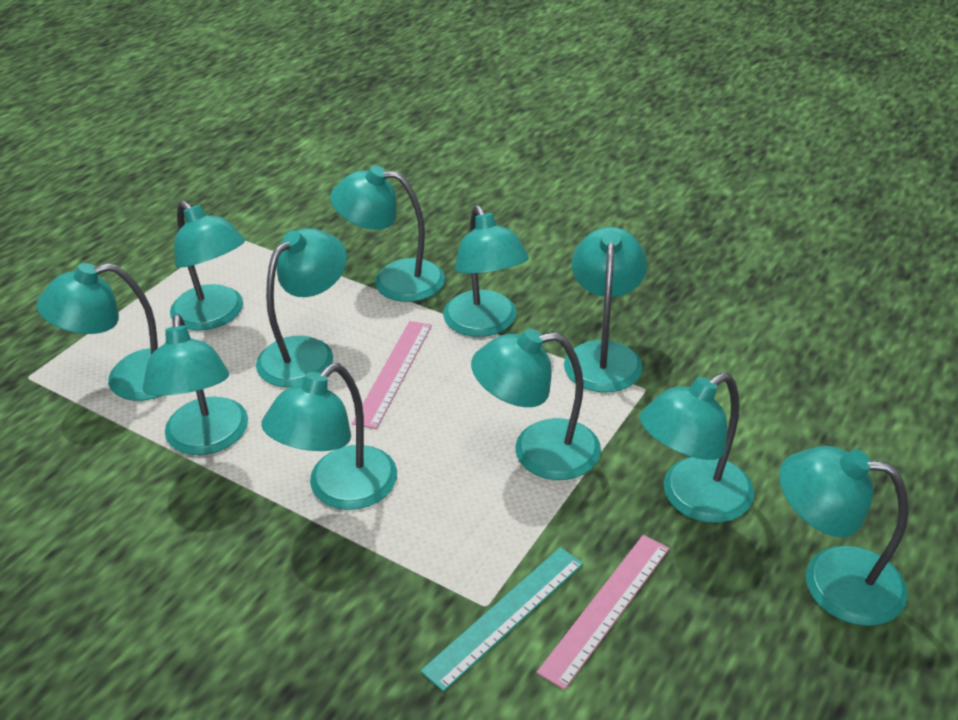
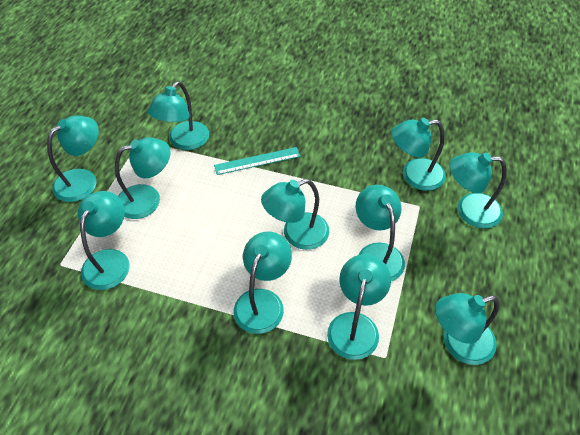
pink ruler: 2 -> 0

